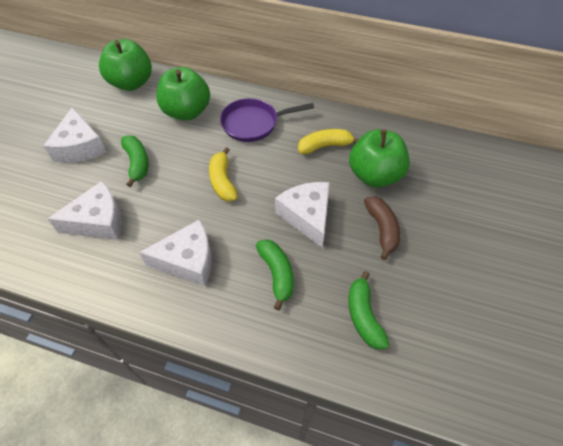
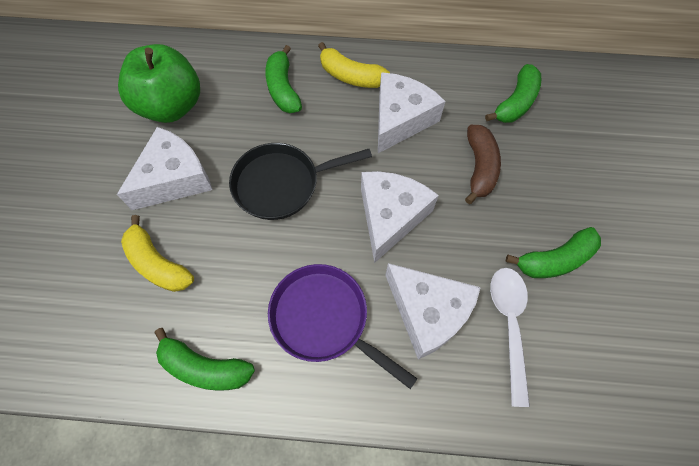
black pan: 0 -> 1
green apple: 3 -> 1
green banana: 3 -> 4
white spoon: 0 -> 1

